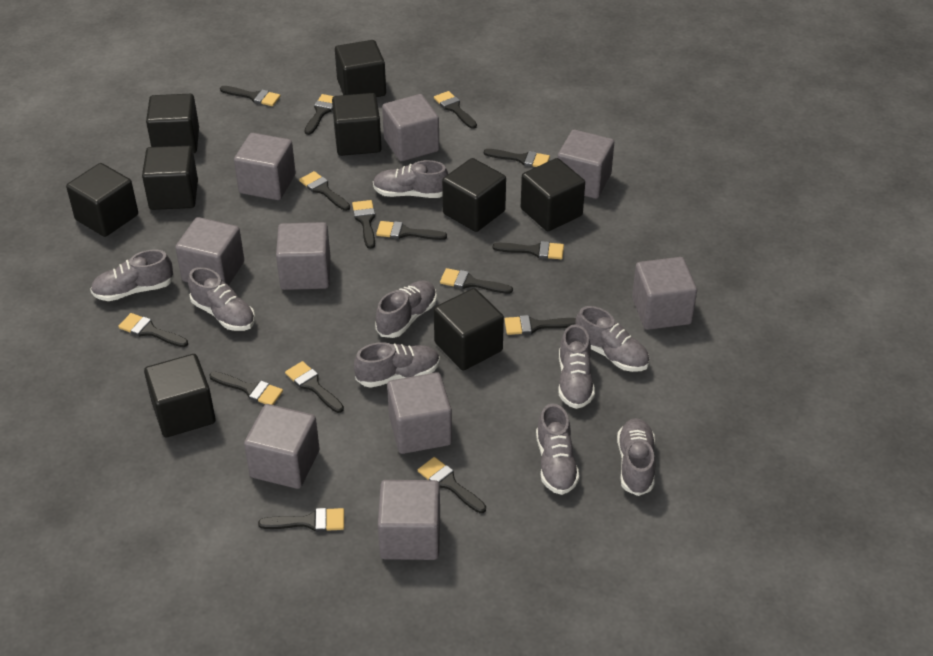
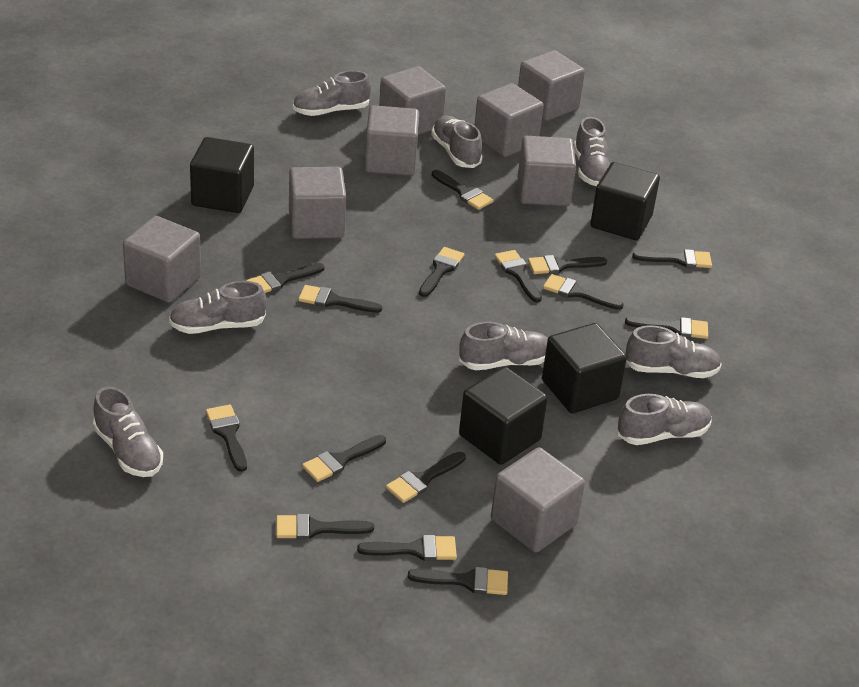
black cube: 9 -> 4
grey cube: 9 -> 8
grey shoe: 9 -> 8

